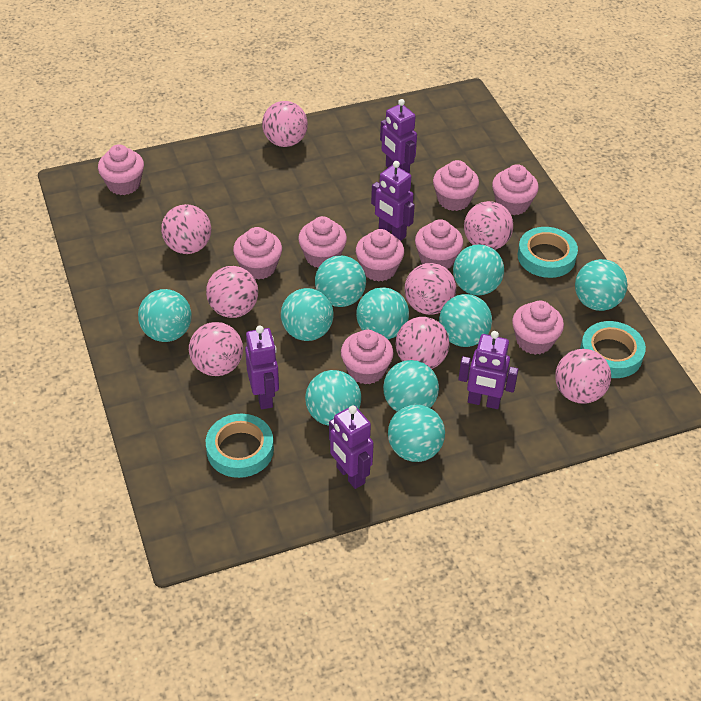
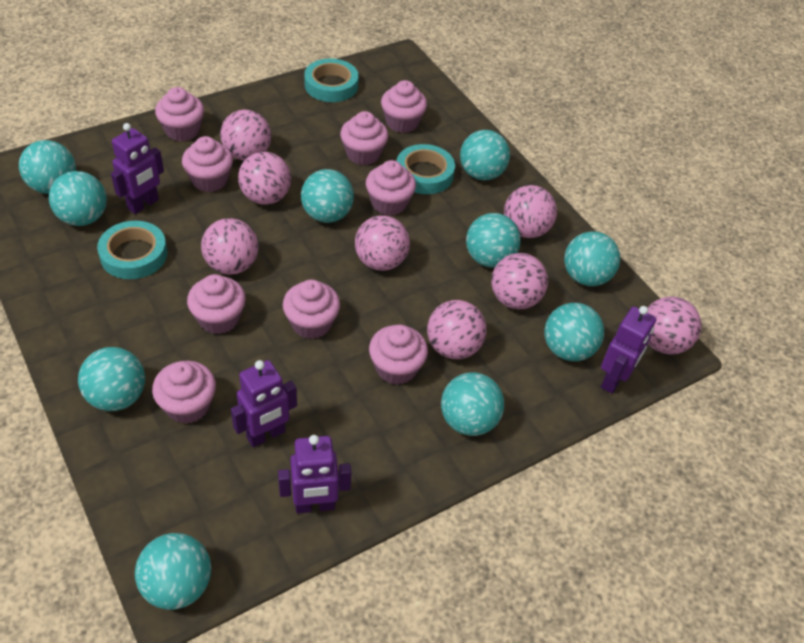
purple robot: 5 -> 4

